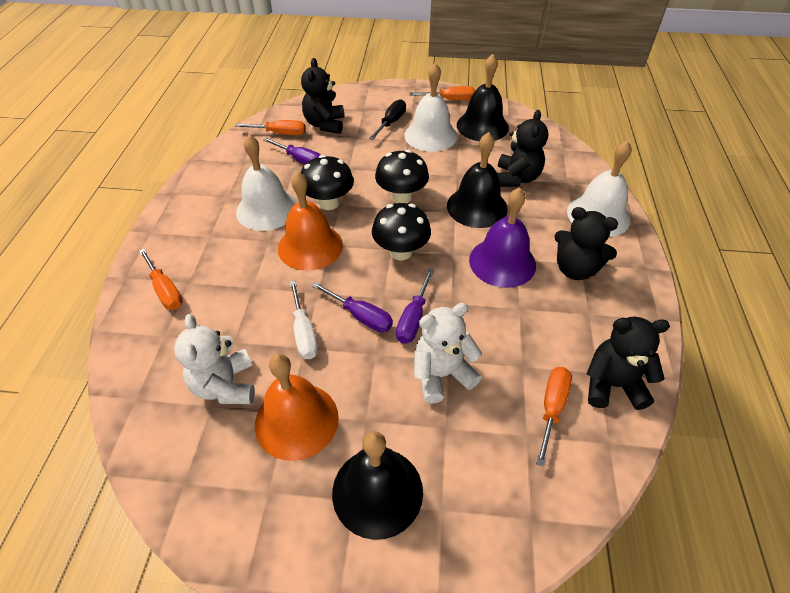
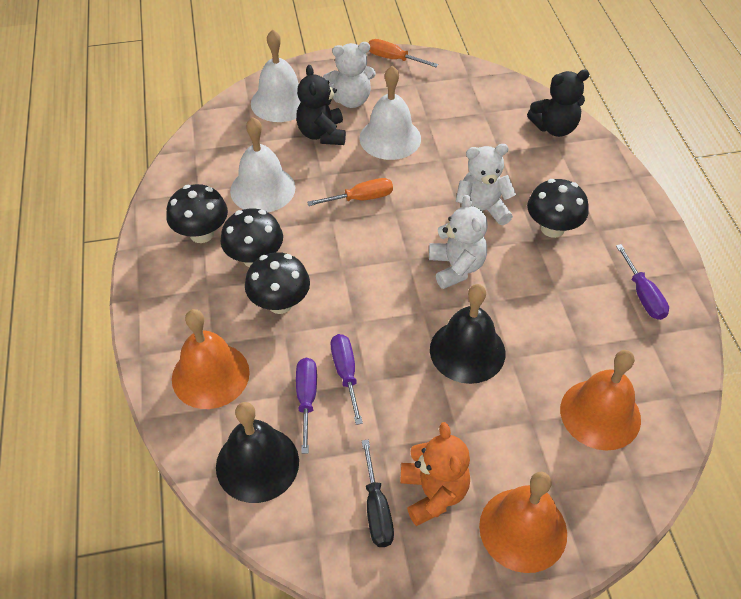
black bell: 3 -> 2
black mushroom: 3 -> 4
black teddy bear: 4 -> 2
orange bell: 2 -> 3
orange screwdriver: 4 -> 2
orange teddy bear: 0 -> 1
purple bell: 1 -> 0
white screwdriver: 1 -> 0
white teddy bear: 2 -> 3

